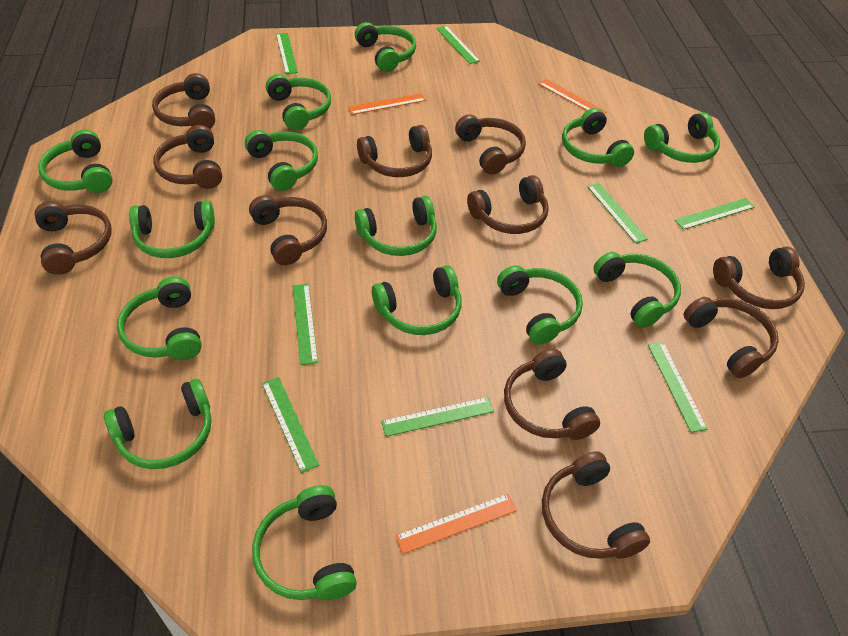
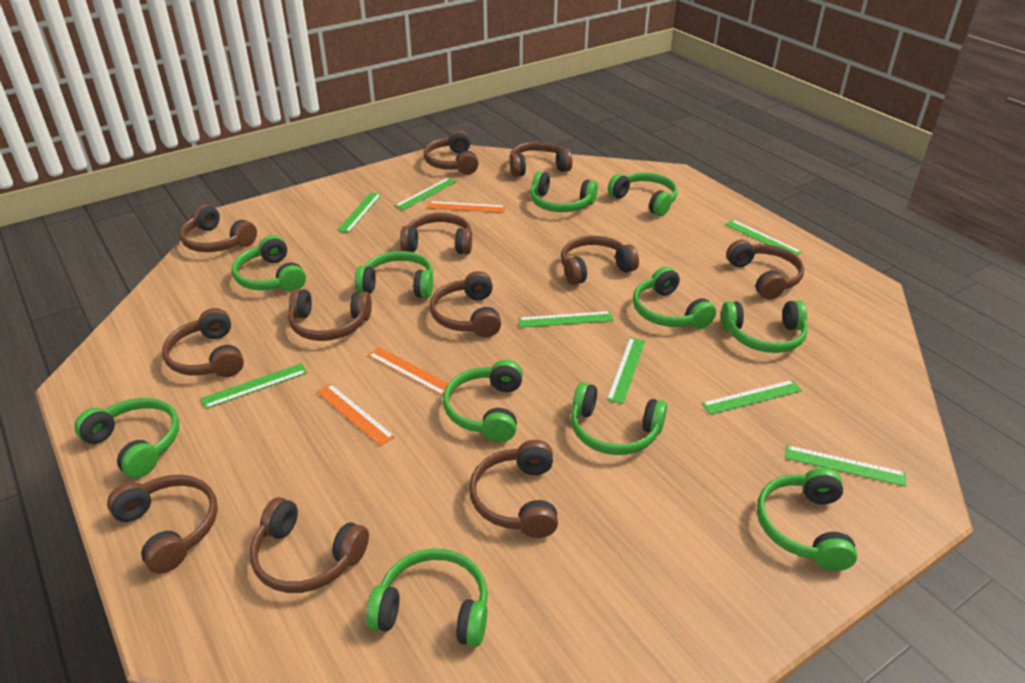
brown headphones: 11 -> 12
green headphones: 14 -> 11

